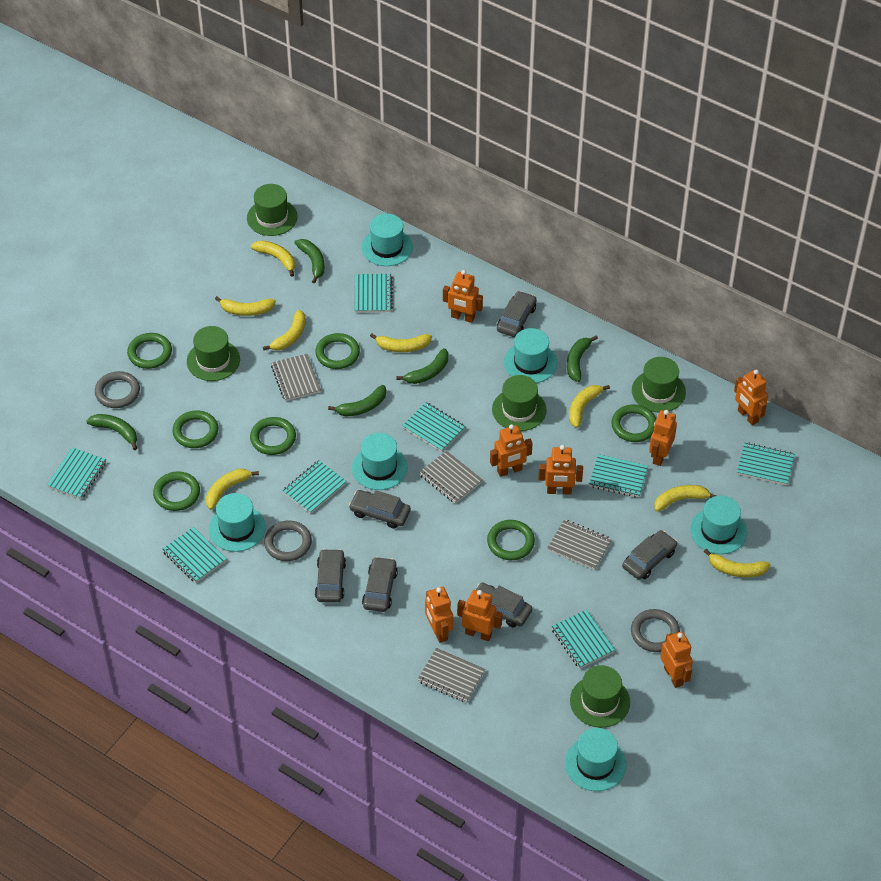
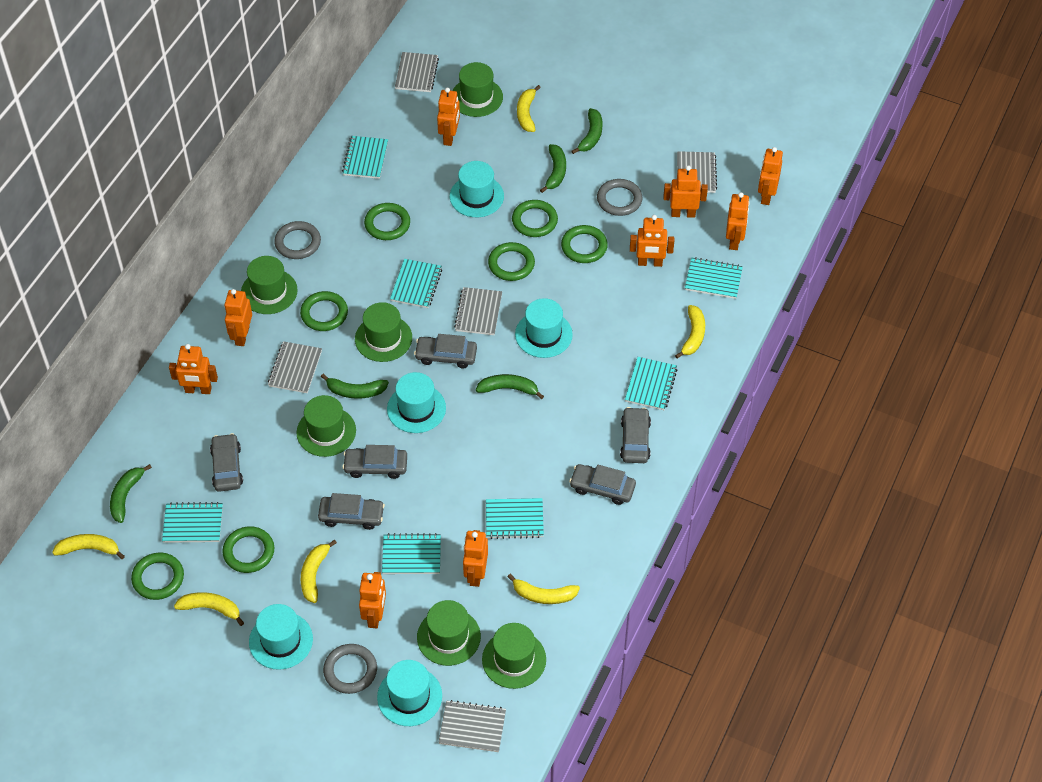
green hat: 5 -> 6
grey notebook: 4 -> 5
orange robot: 8 -> 9
turquoise hat: 6 -> 5
turquoise notebook: 8 -> 7
yellow banana: 8 -> 6

